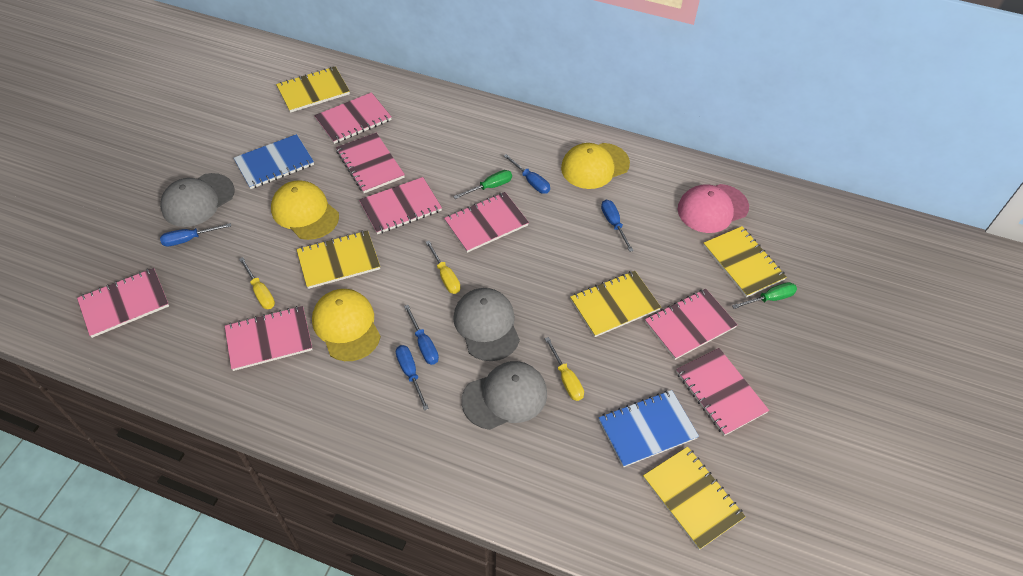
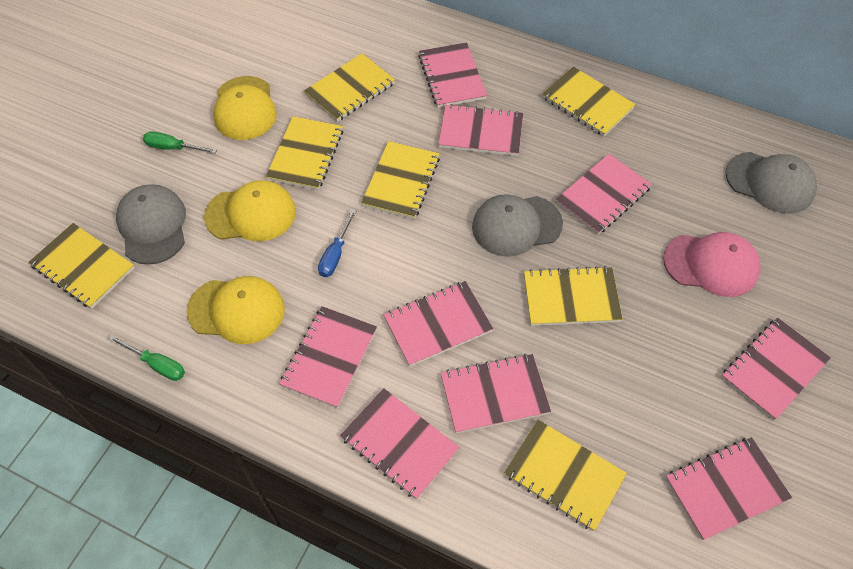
blue notebook: 2 -> 0
blue screwdriver: 5 -> 1
pink notebook: 8 -> 9
yellow notebook: 5 -> 7
yellow screwdriver: 3 -> 0

